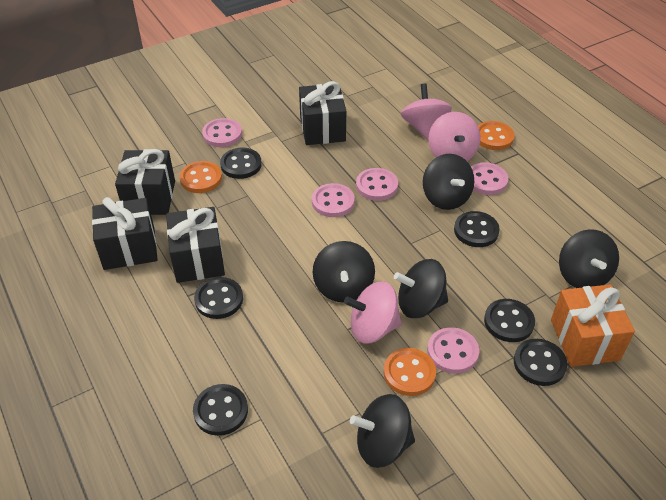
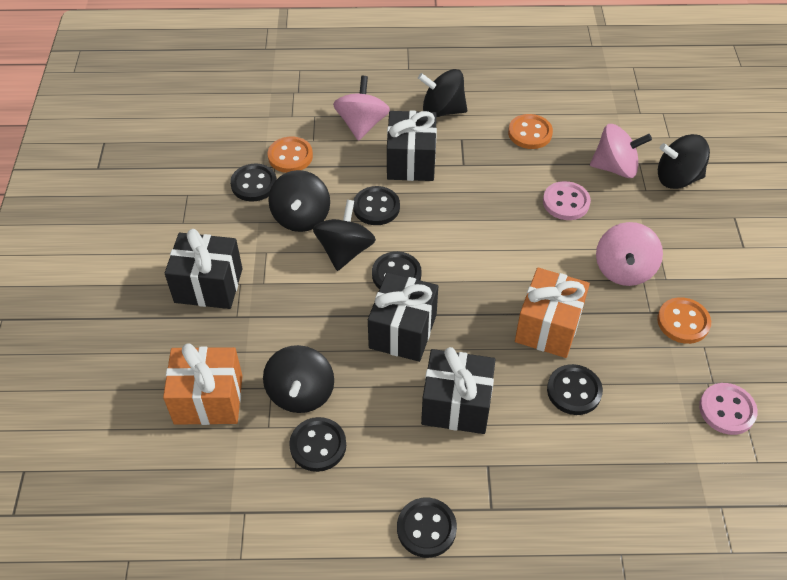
orange gift: 1 -> 2
pink button: 5 -> 2

